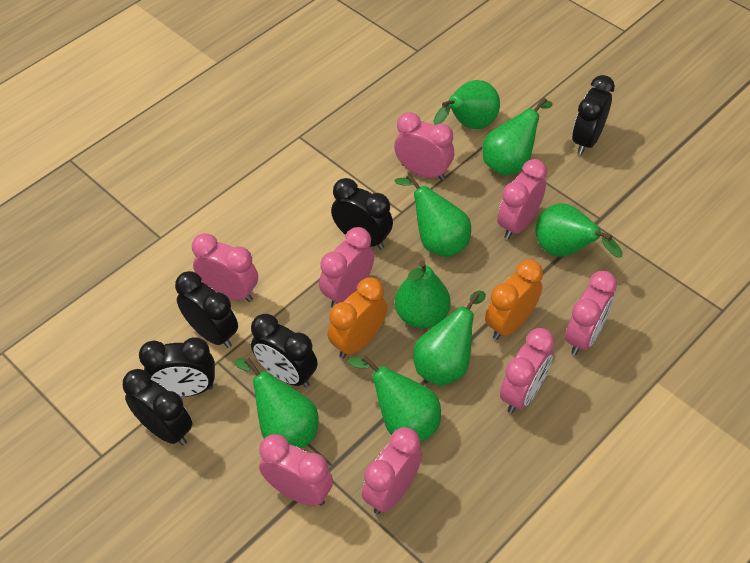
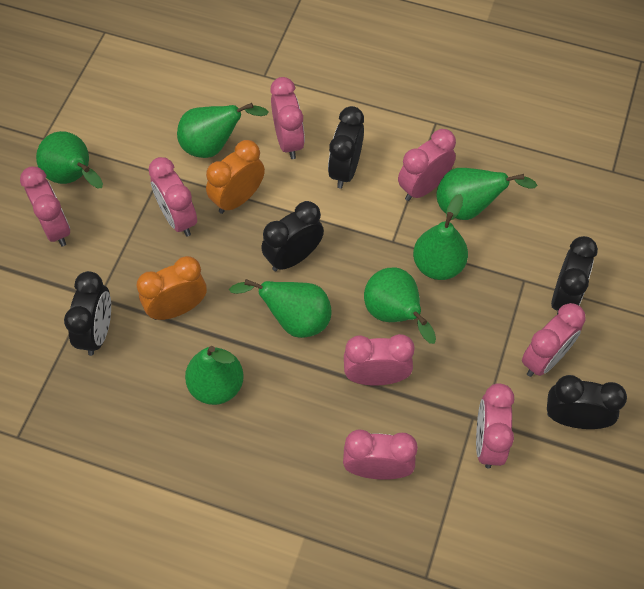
black clock: 6 -> 5
green pear: 8 -> 7

